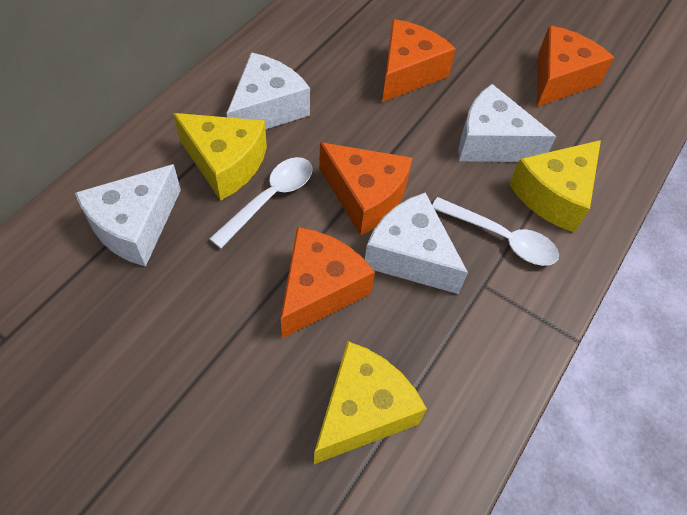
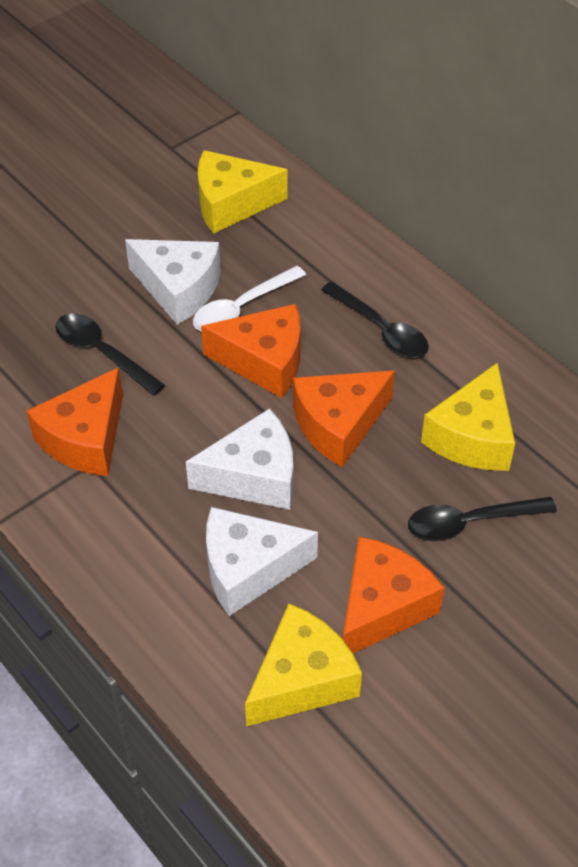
black spoon: 0 -> 3
white cheese: 4 -> 3
white spoon: 2 -> 1

